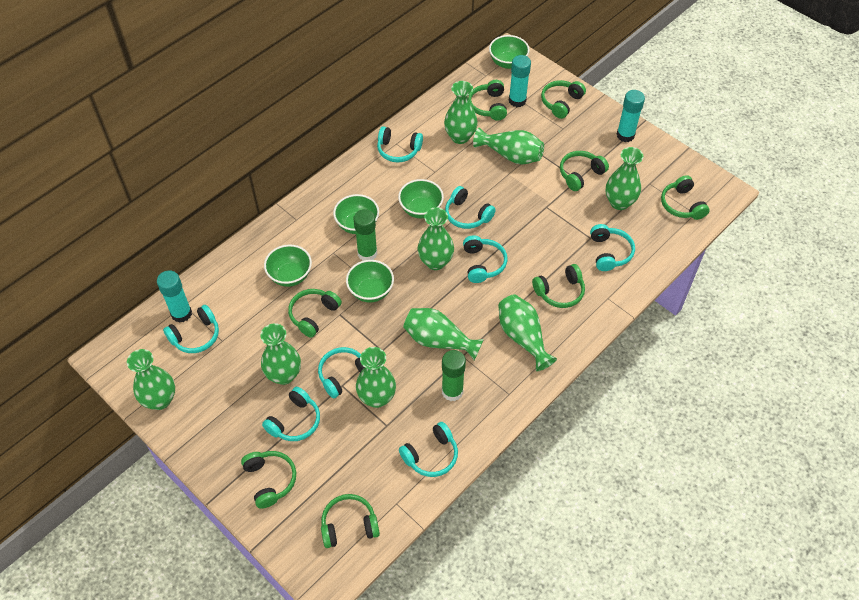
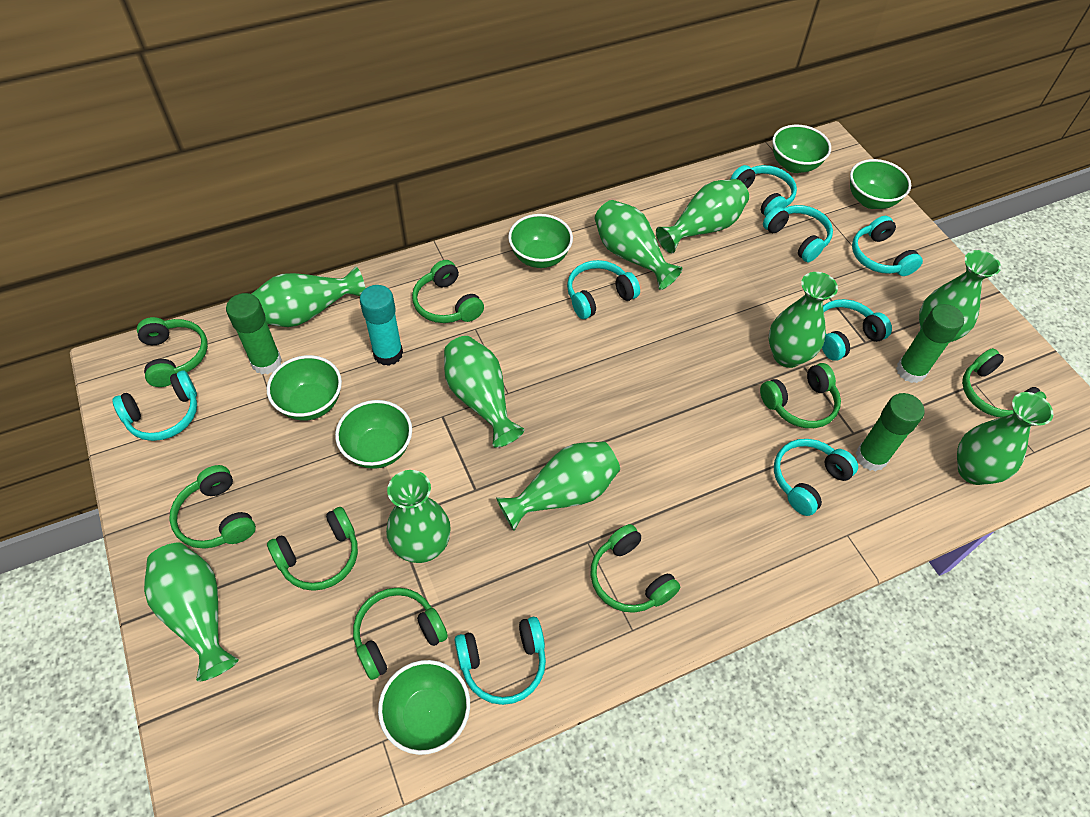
green bowl: 5 -> 6
green glue stick: 2 -> 3
green vase: 9 -> 10
turquoise glue stick: 3 -> 1

